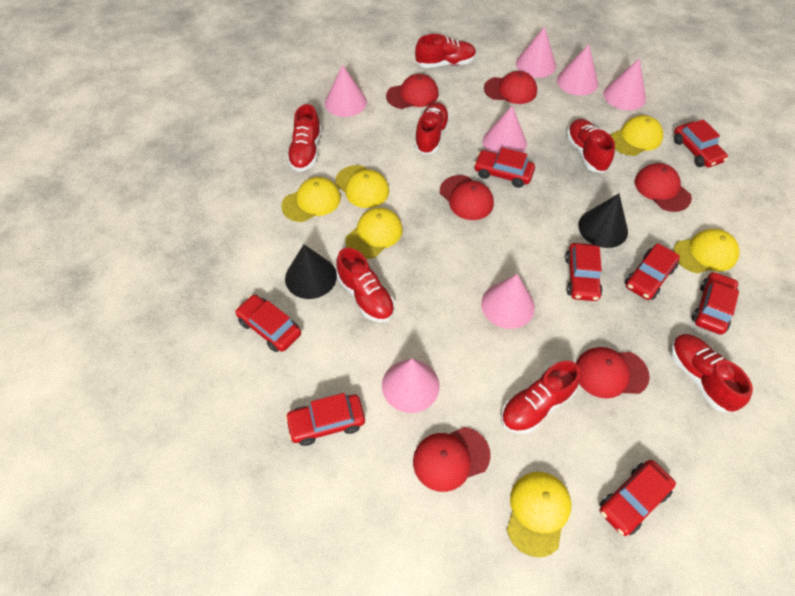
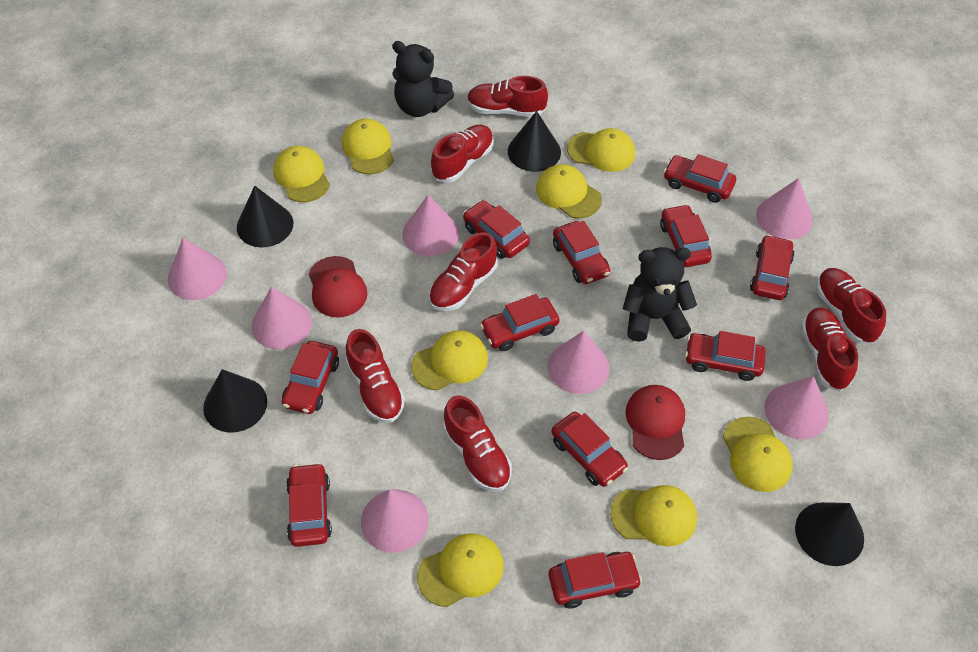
black cone: 2 -> 4
black teddy bear: 0 -> 2
red cap: 6 -> 2
red car: 8 -> 11
yellow cap: 6 -> 8

